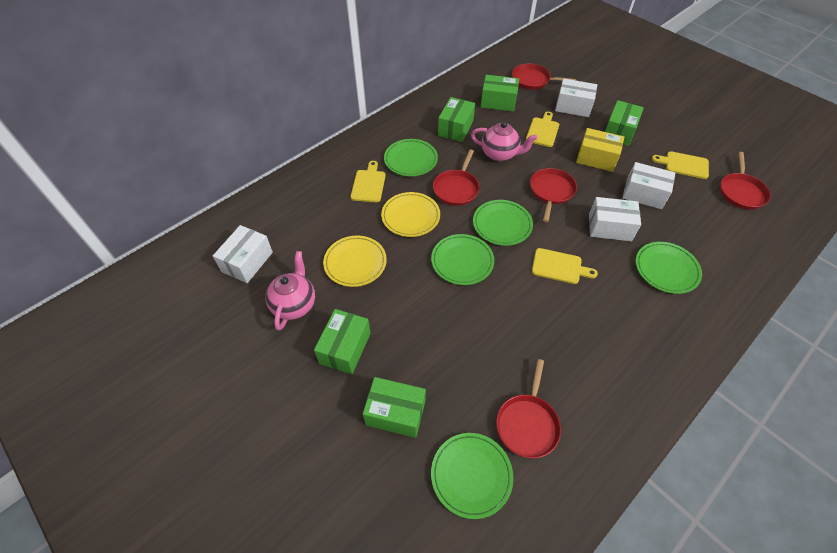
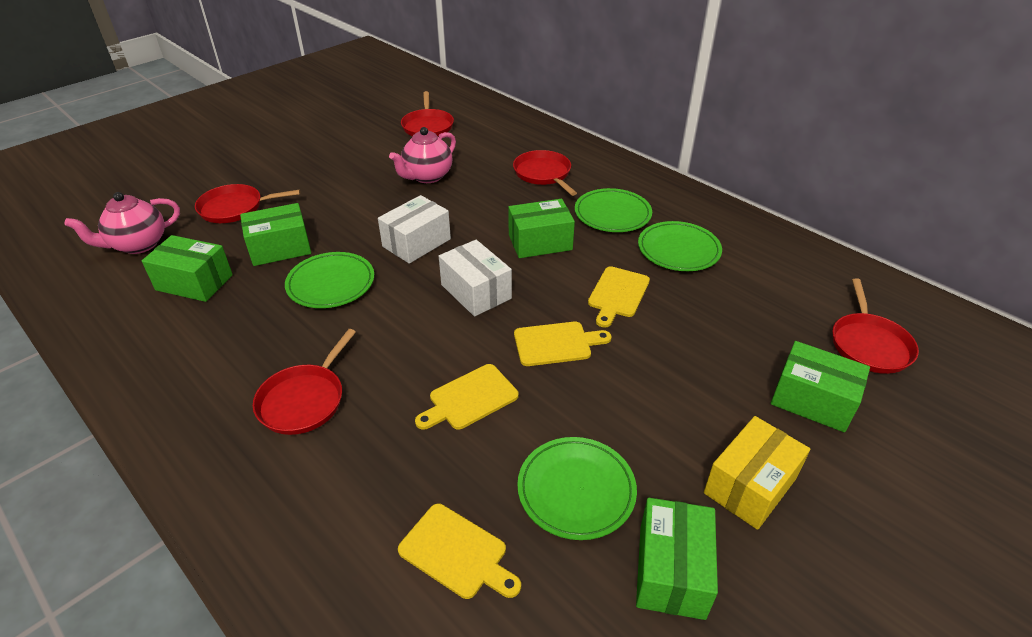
green plate: 5 -> 4
white box: 4 -> 2
yellow plate: 2 -> 0

